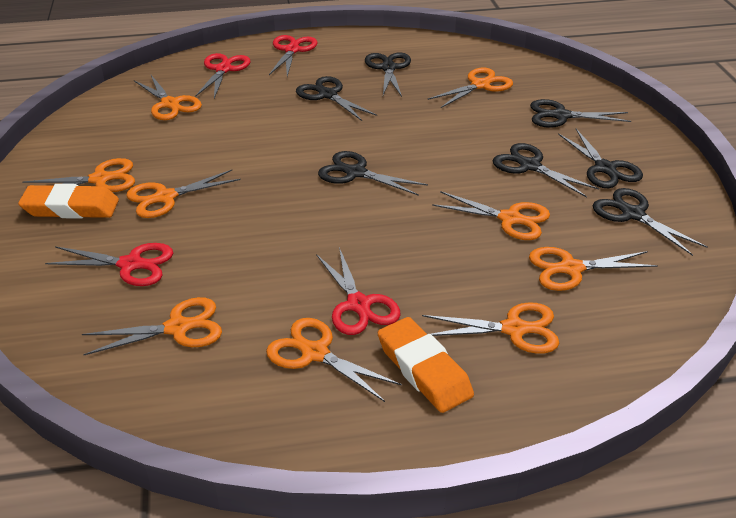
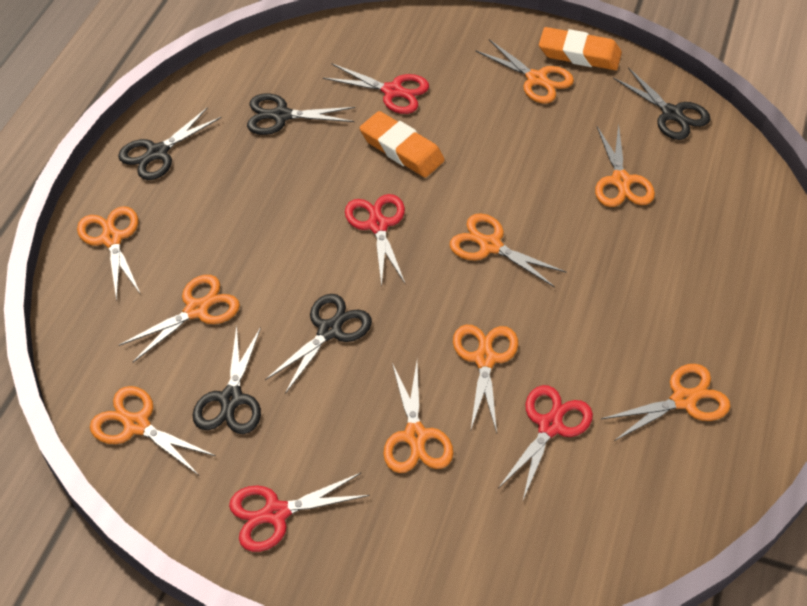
black scissors: 7 -> 5

